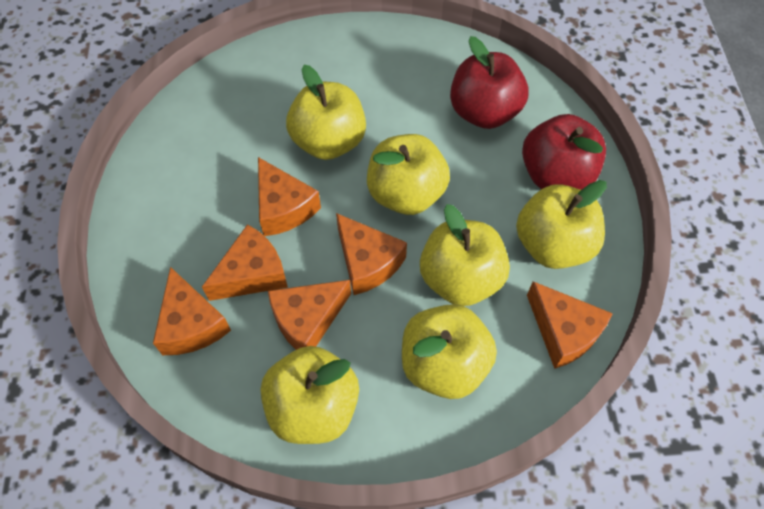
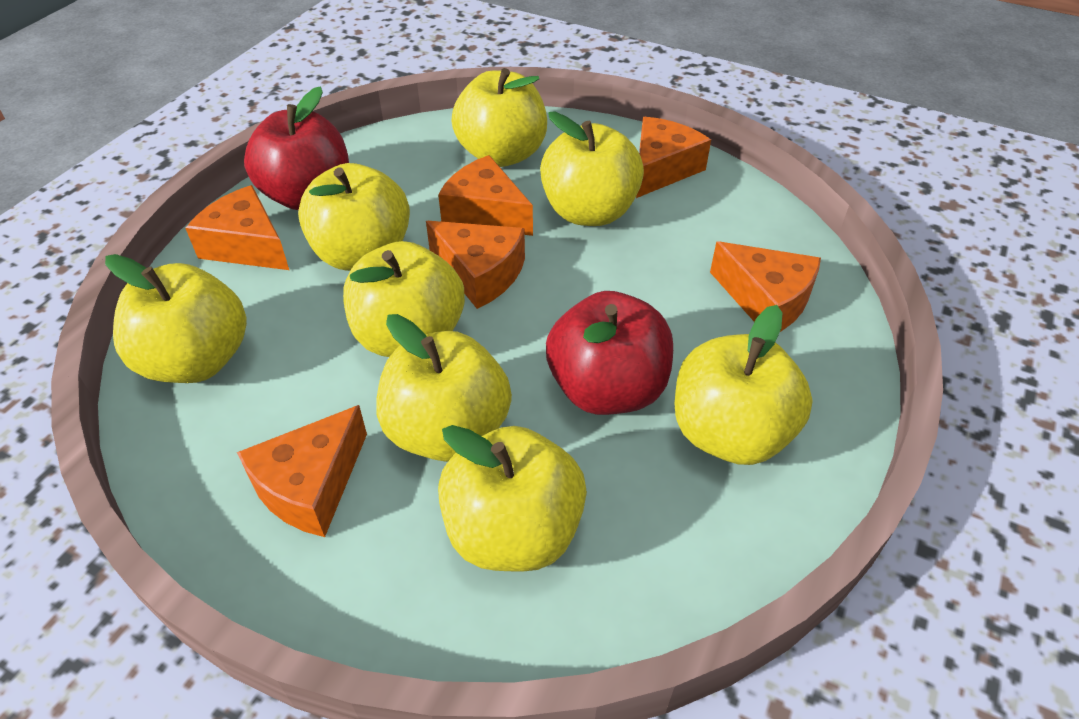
yellow apple: 6 -> 8

